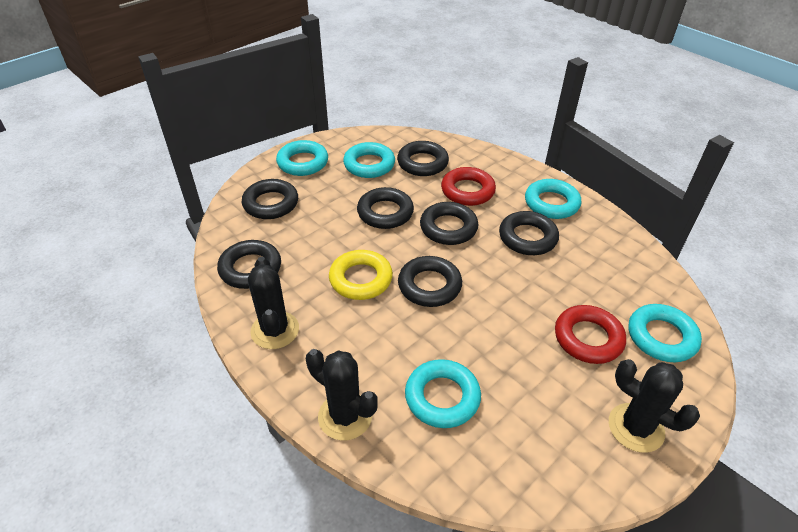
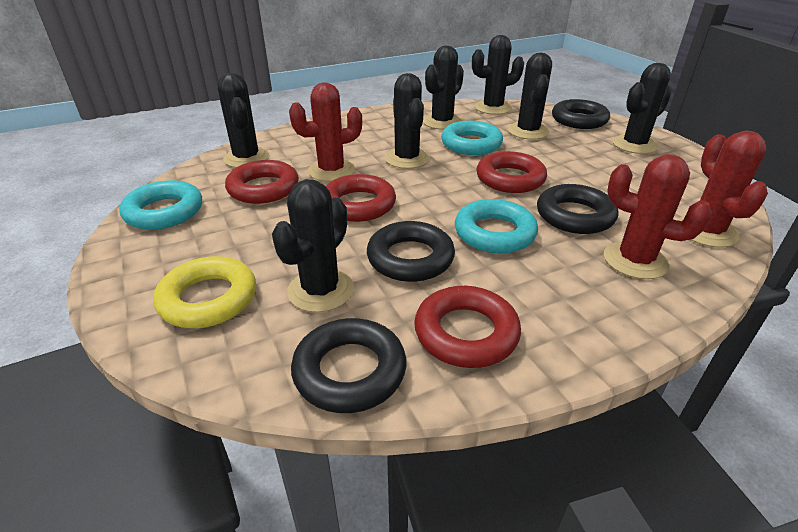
black cactus: 3 -> 7
black ring: 7 -> 4
red cactus: 0 -> 3
red ring: 2 -> 4
turquoise ring: 5 -> 3

